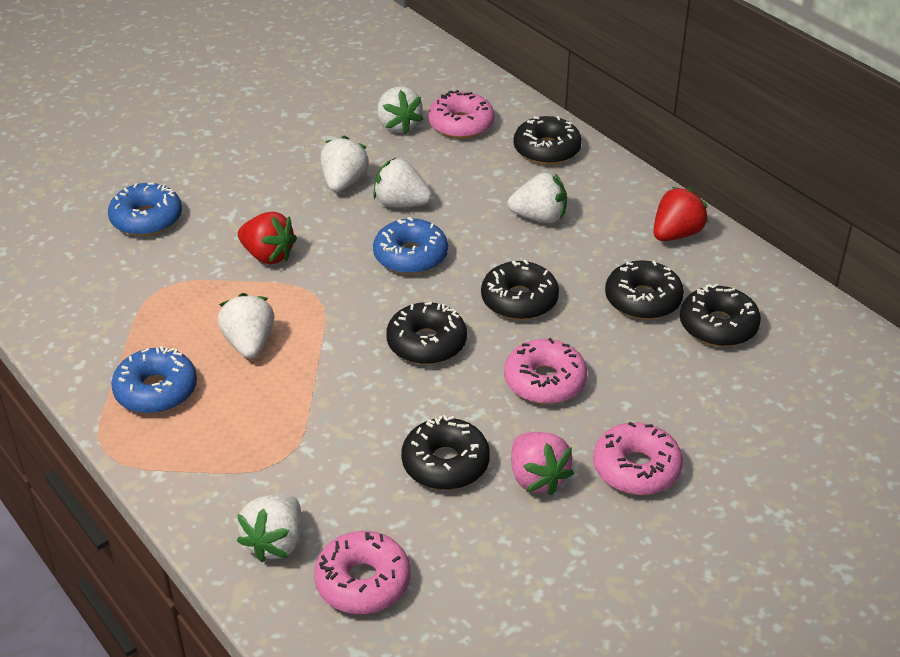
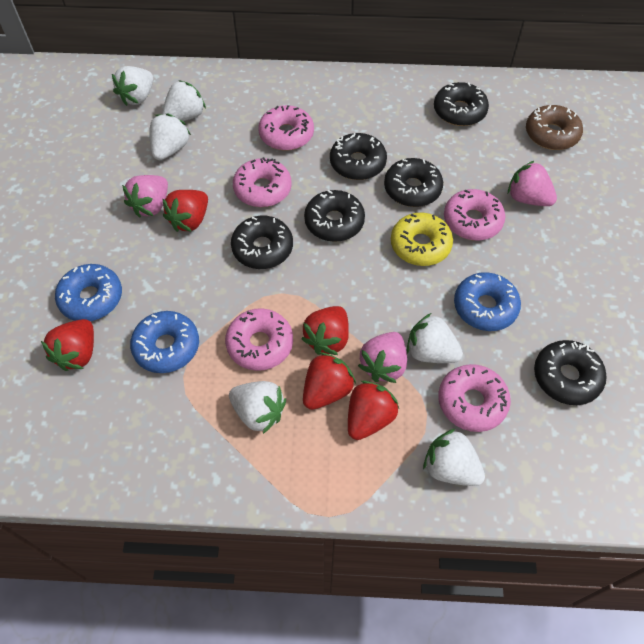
brown donut: 0 -> 1
pink donut: 4 -> 5
pink strawberry: 1 -> 3
red strawberry: 2 -> 5
yellow donut: 0 -> 1

